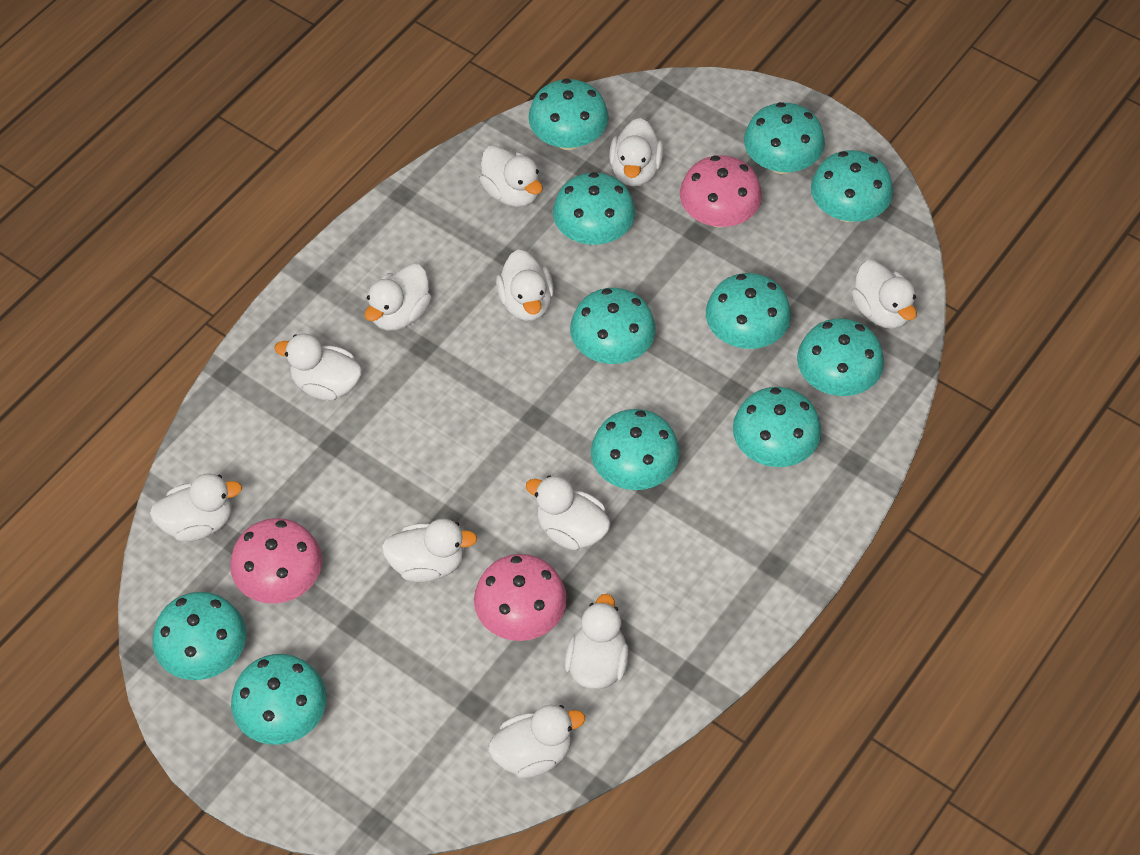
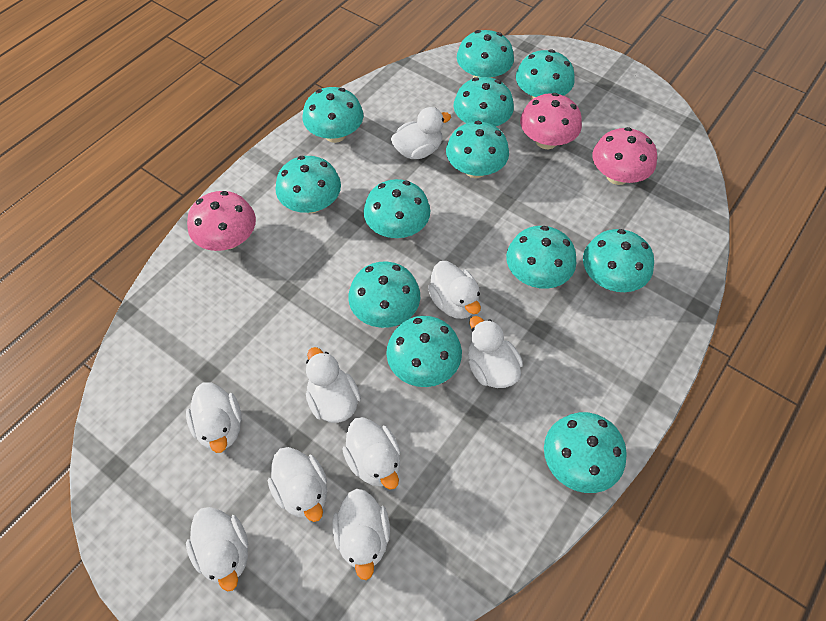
turquoise mushroom: 11 -> 12
white duck: 11 -> 9

